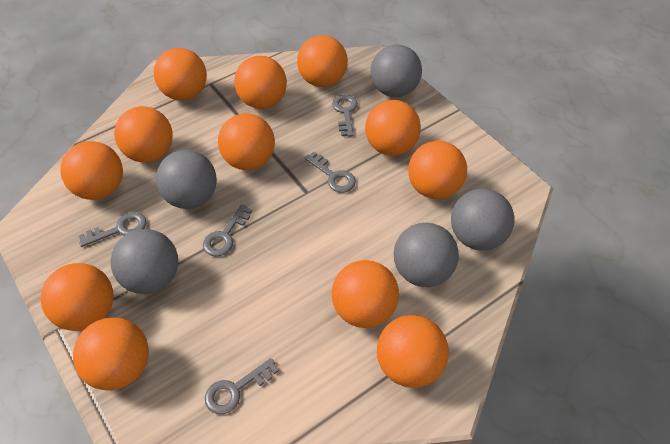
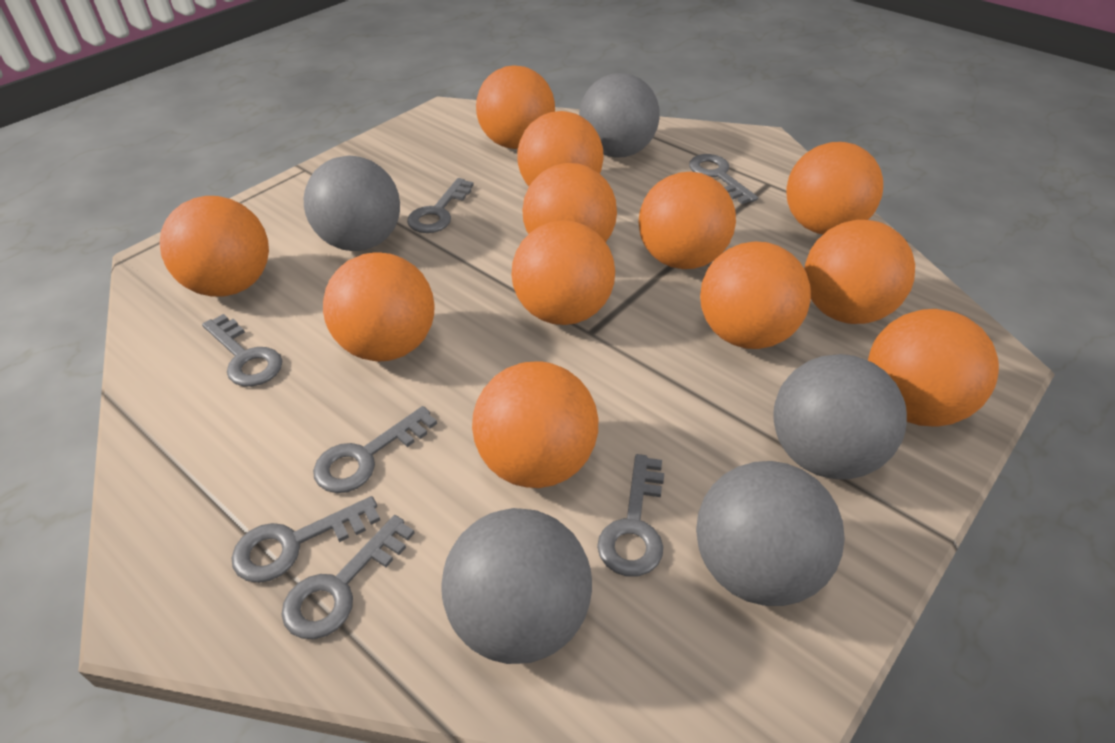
grey key: 5 -> 7

